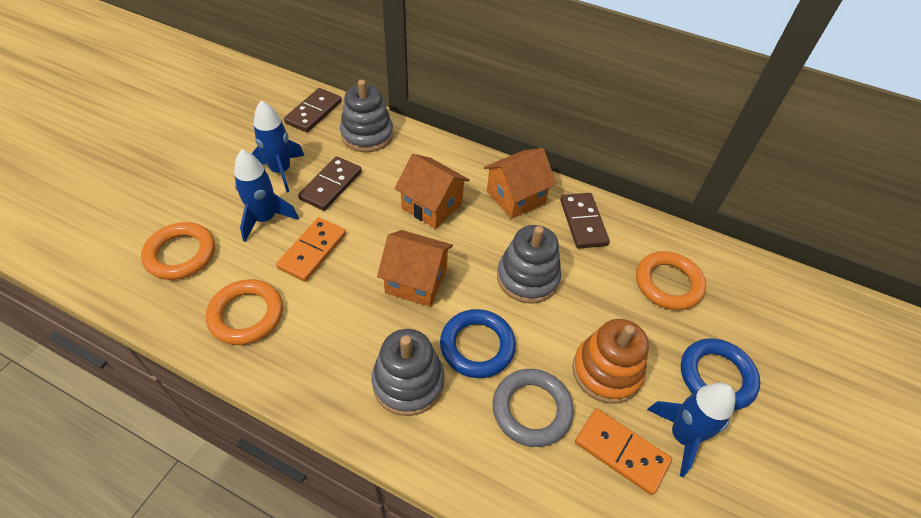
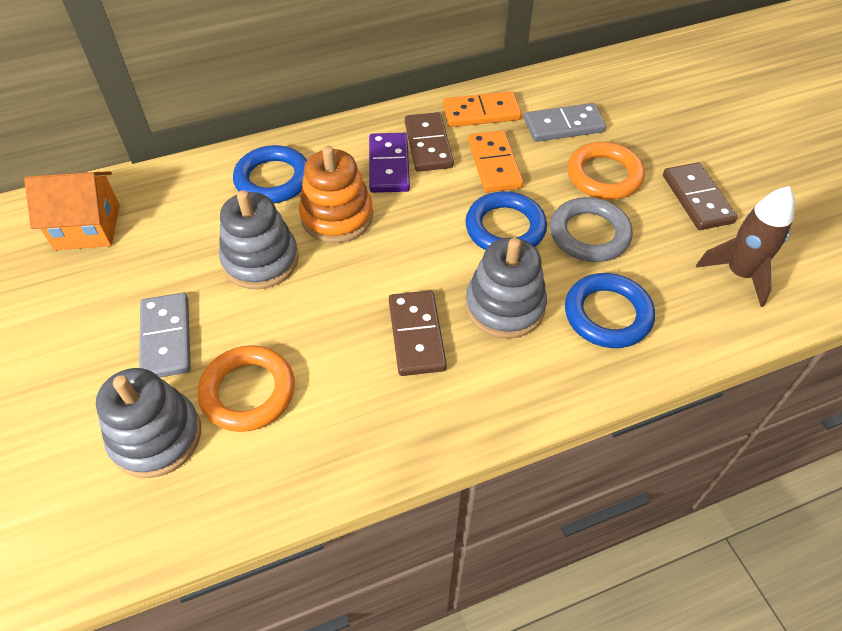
blue ring: 2 -> 3
blue rocket: 3 -> 0
brown rocket: 0 -> 1
grey domino: 0 -> 2
orange house: 3 -> 1
orange ring: 3 -> 2
purple domino: 0 -> 1

